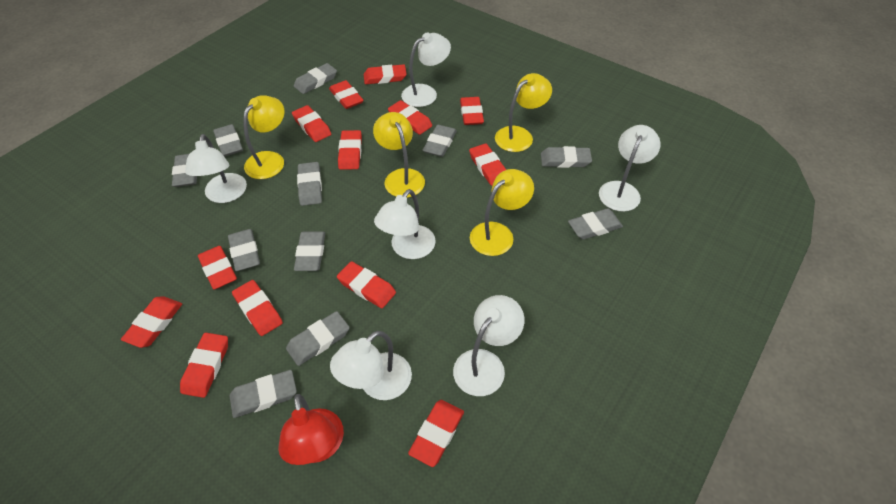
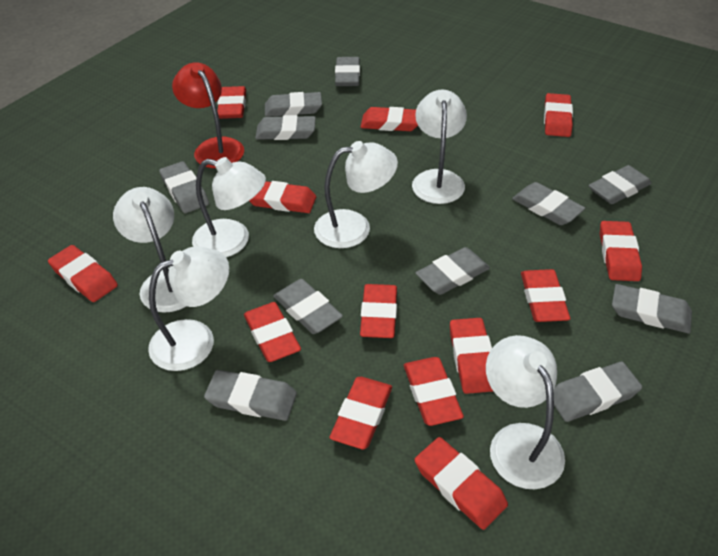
yellow lamp: 4 -> 0

